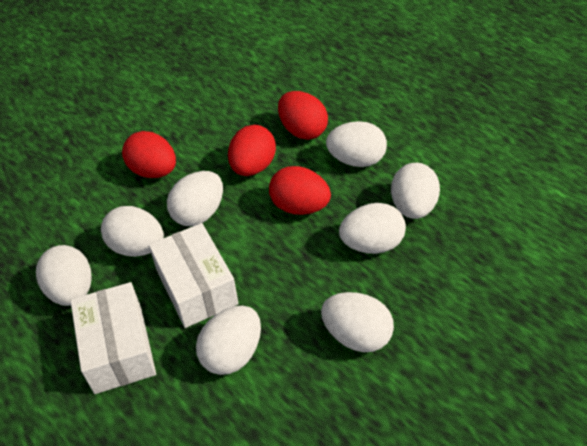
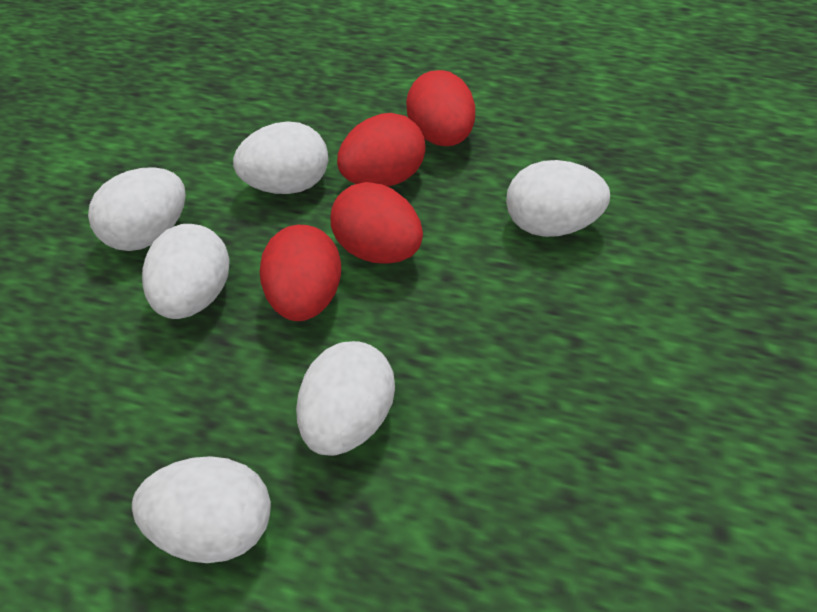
white box: 2 -> 0
white egg: 8 -> 6

